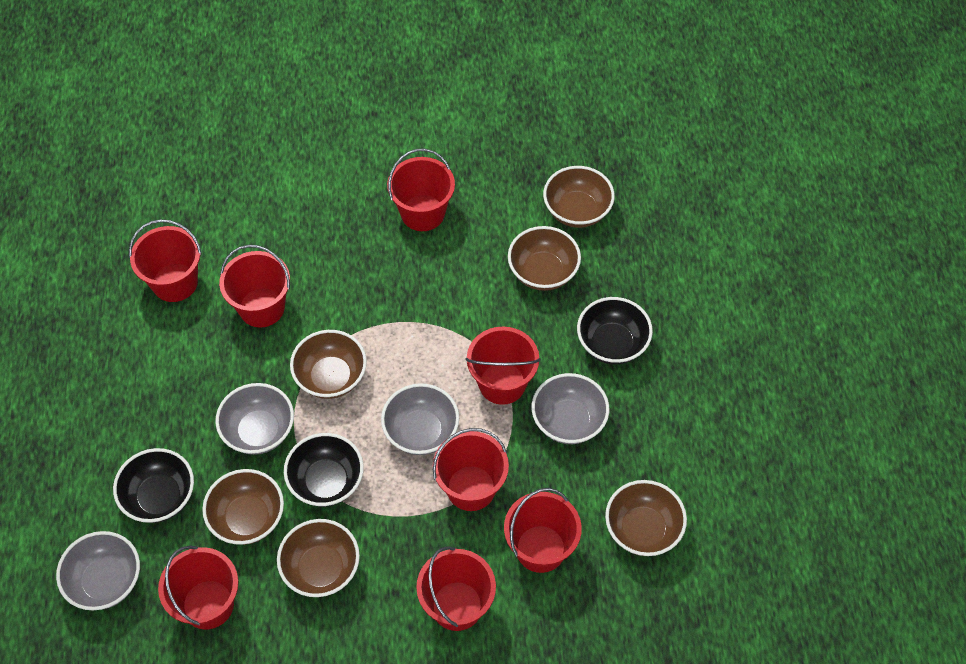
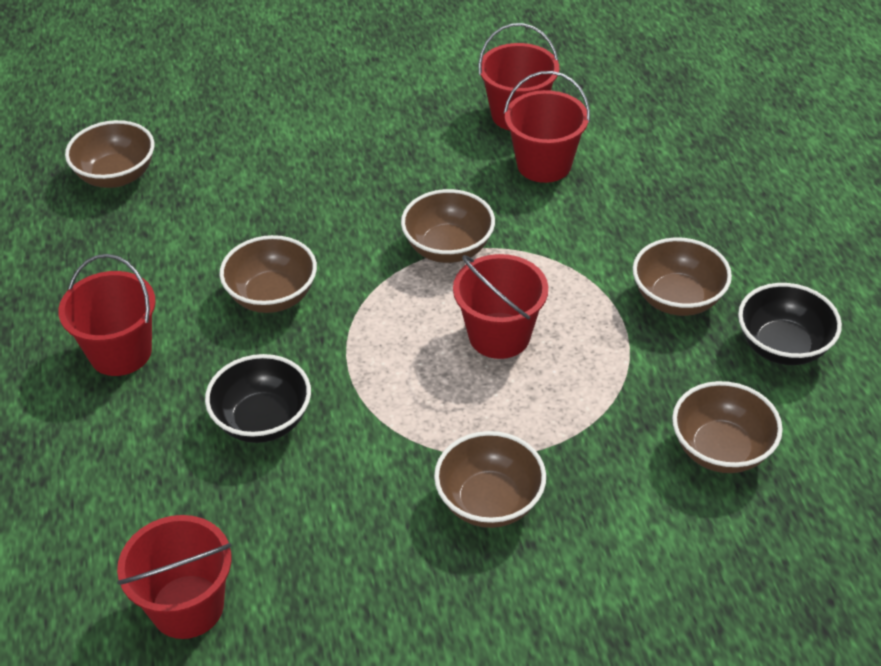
black bowl: 3 -> 2
grey bowl: 4 -> 0
red bucket: 8 -> 5

